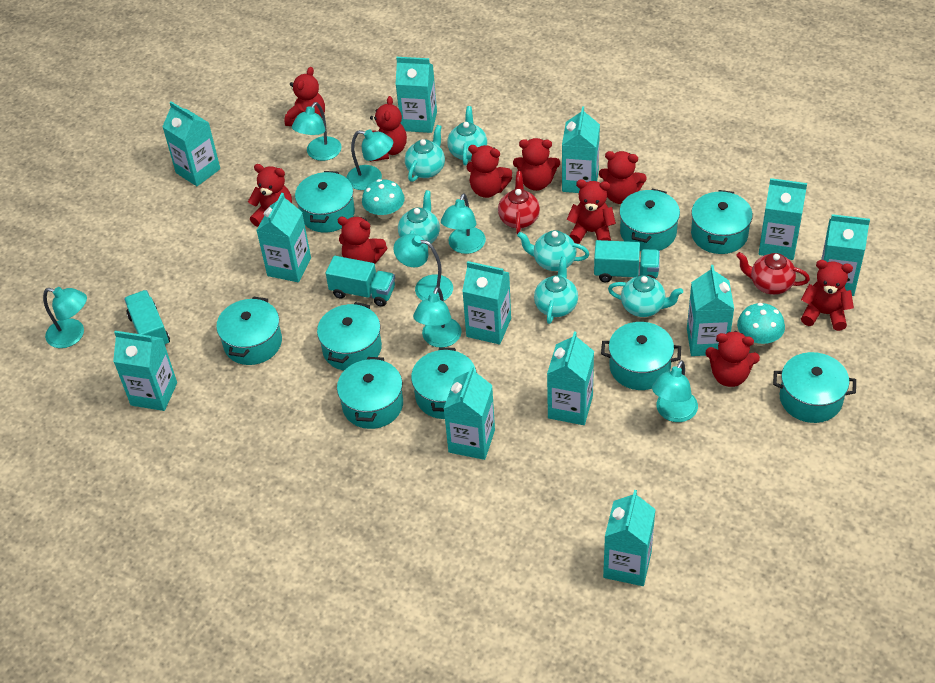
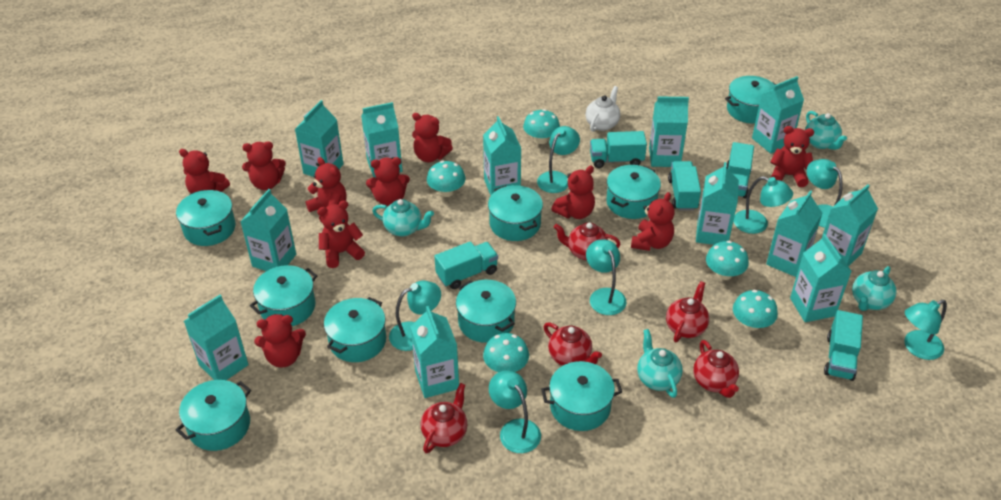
red teapot: 2 -> 5
turquoise mushroom: 2 -> 5
turquoise teapot: 6 -> 4
turquoise truck: 3 -> 5
white teapot: 0 -> 1

